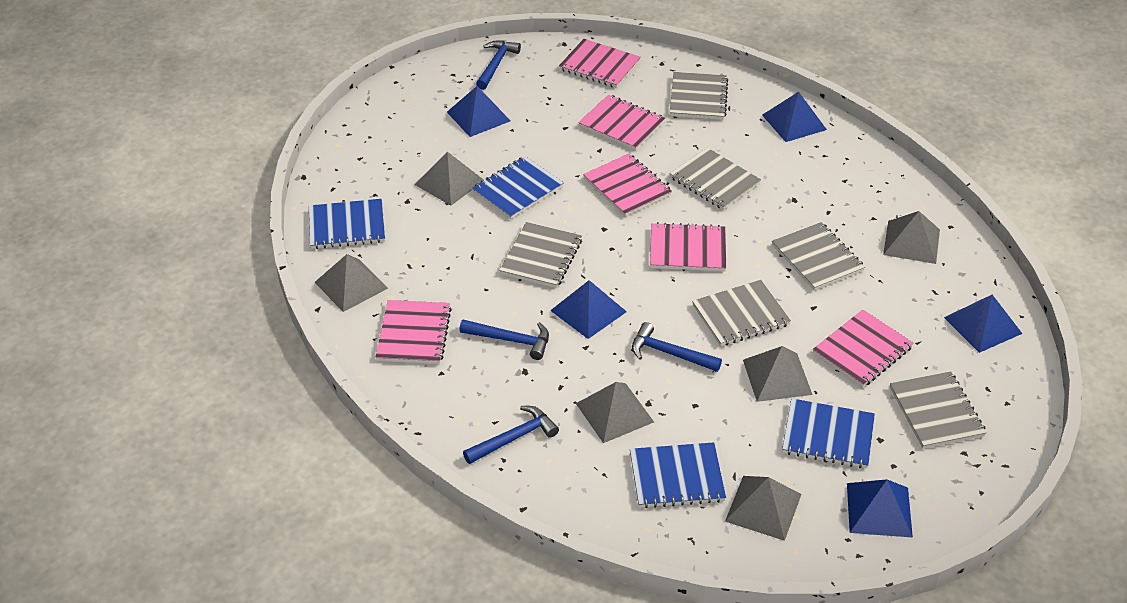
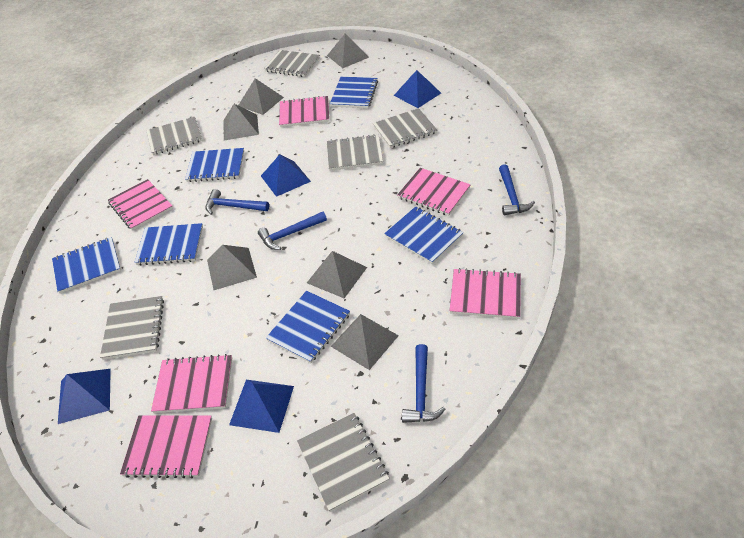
blue notebook: 4 -> 6
blue pyramid: 5 -> 4

